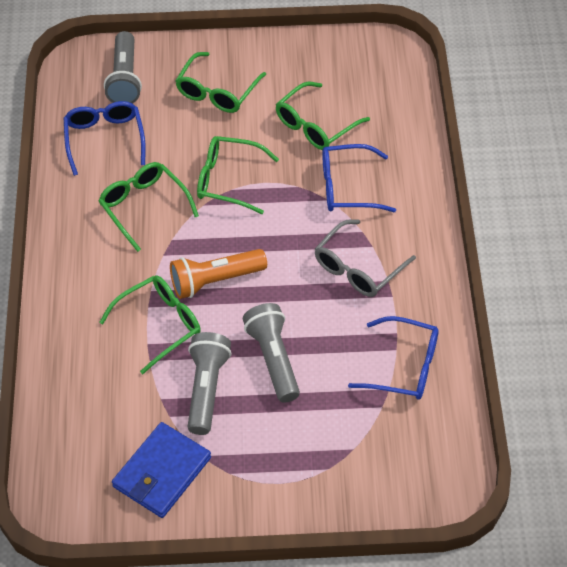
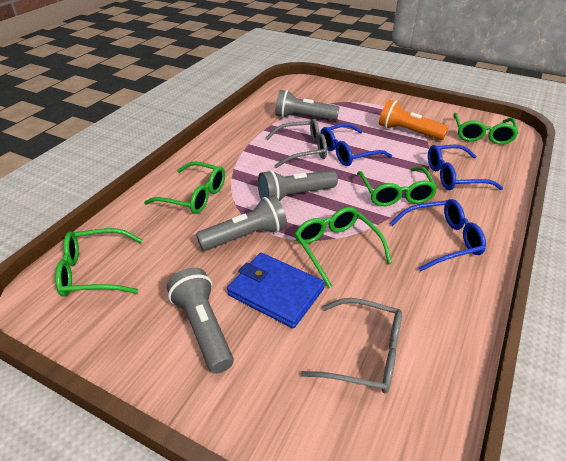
grey flashlight: 3 -> 4
grey glasses: 1 -> 2

